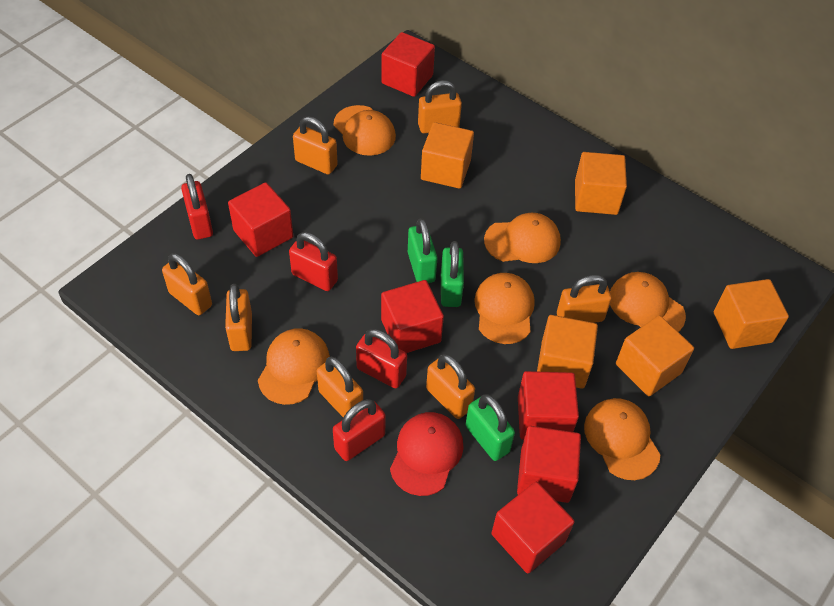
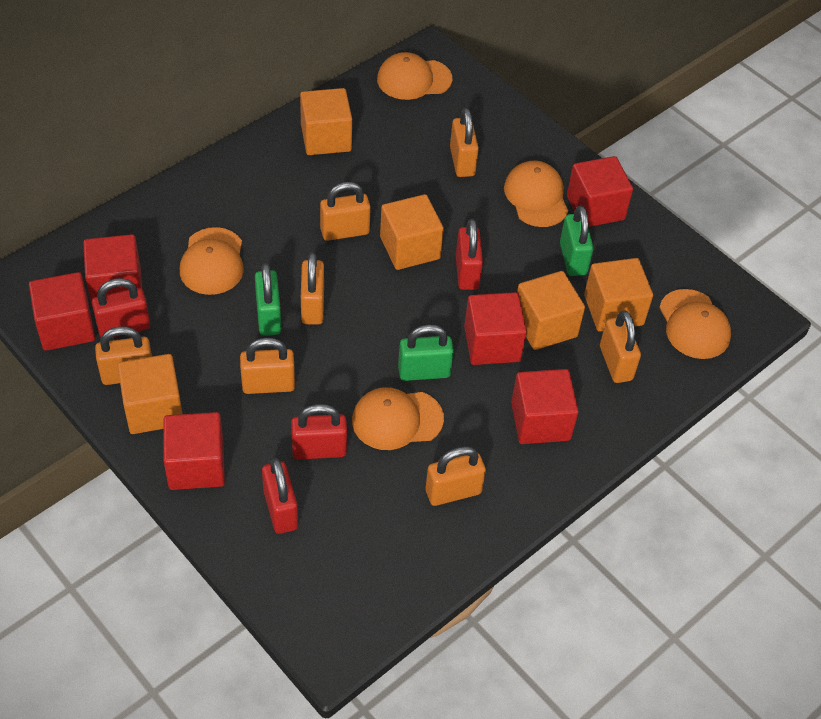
orange cap: 6 -> 5
red cap: 1 -> 0

